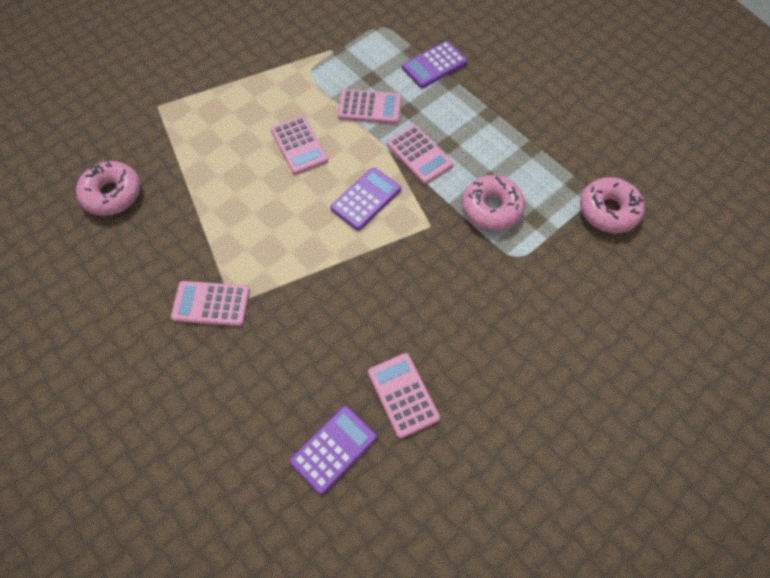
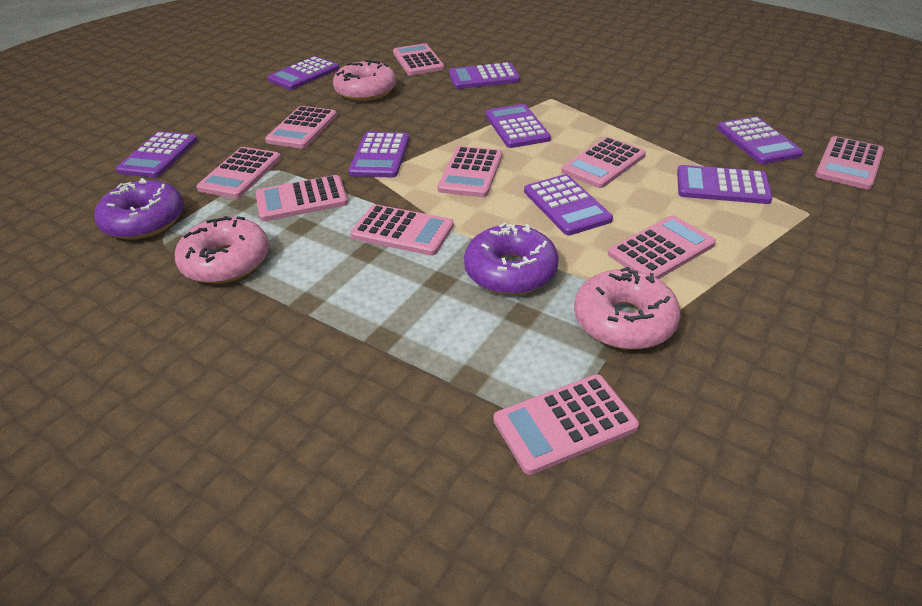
pink calculator: 5 -> 10
purple calculator: 3 -> 8
purple donut: 0 -> 2

